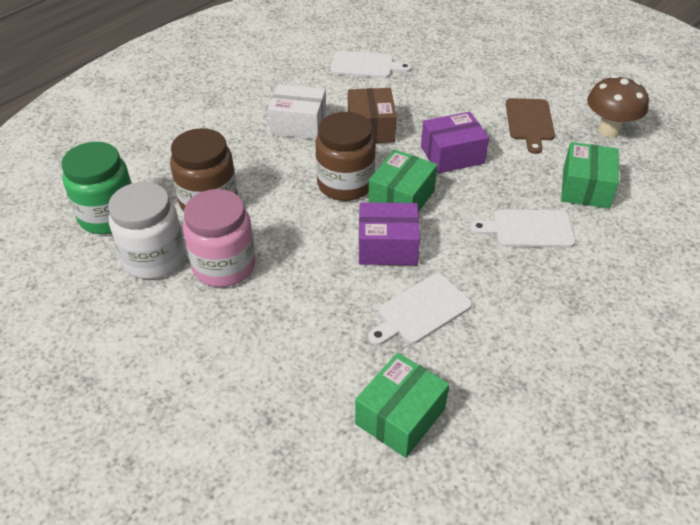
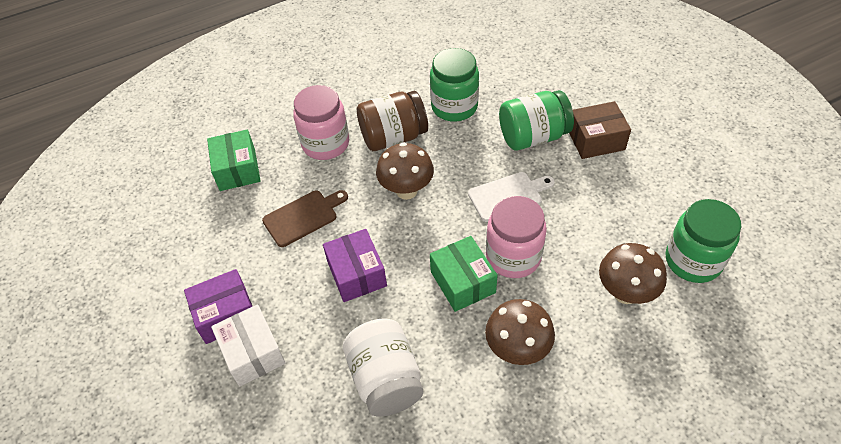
brown jar: 2 -> 1
brown mushroom: 1 -> 3
green box: 3 -> 2
green jar: 1 -> 3
pink jar: 1 -> 2
white cutting board: 3 -> 1

